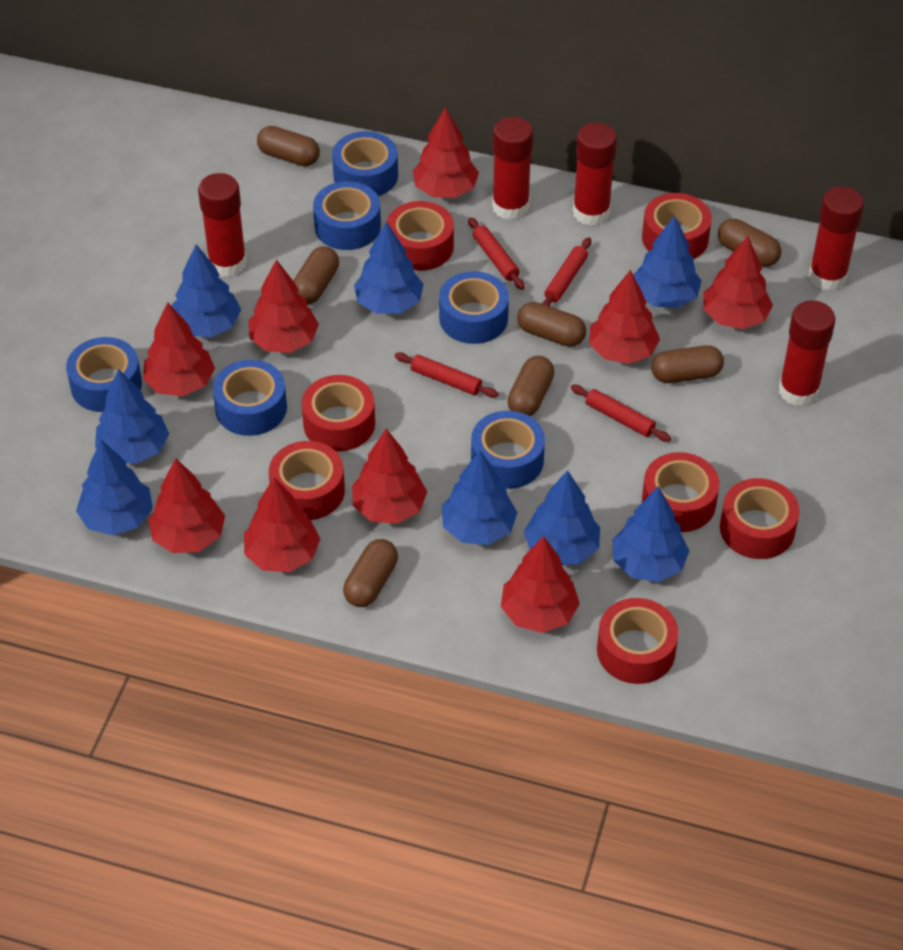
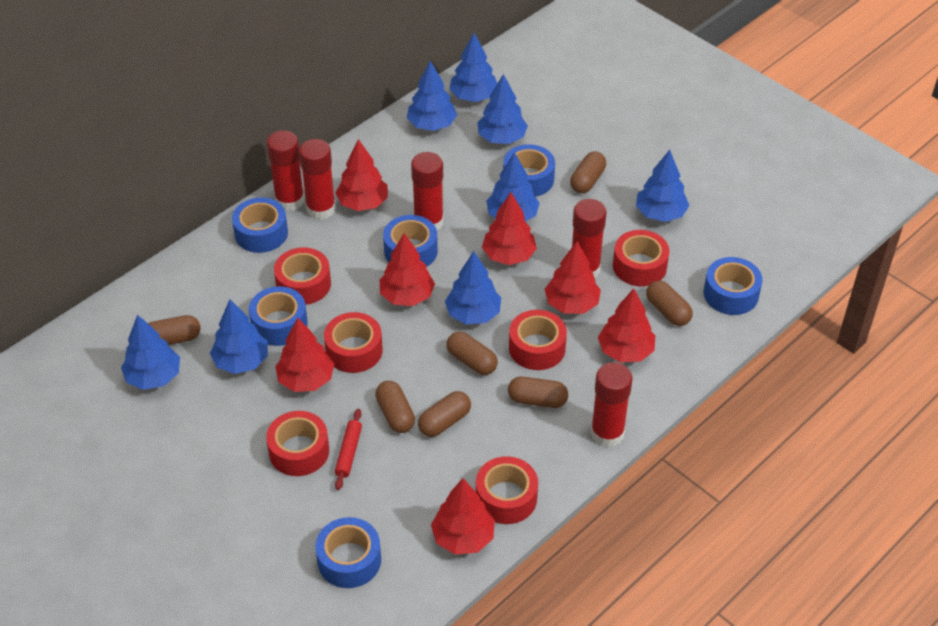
red rolling pin: 4 -> 1
red tape: 7 -> 6
red tree: 9 -> 7

